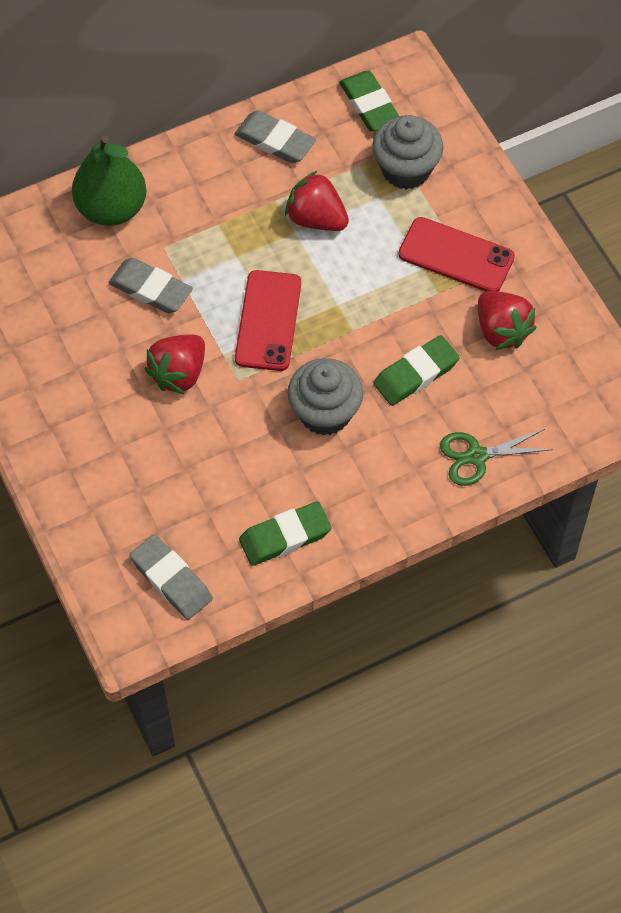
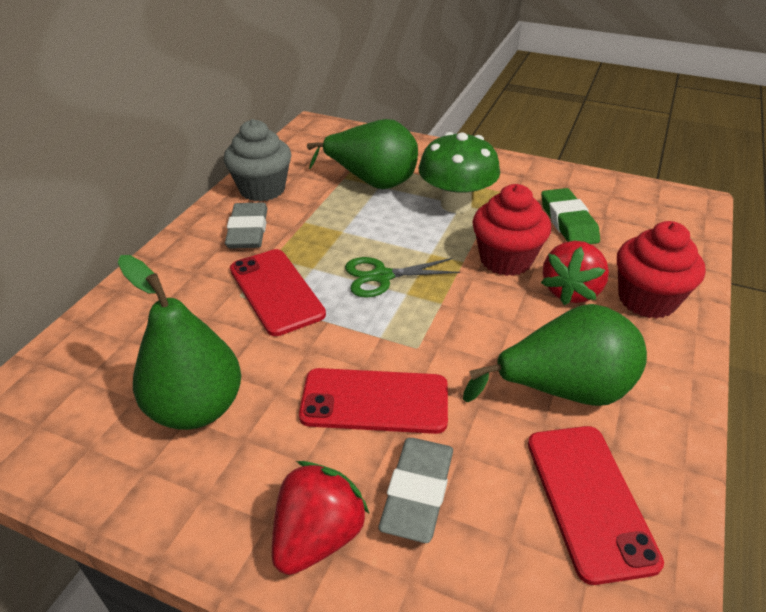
green eraser: 3 -> 1
green mushroom: 0 -> 1
green pear: 1 -> 3
grey cupcake: 2 -> 1
grey eraser: 3 -> 2
red cupcake: 0 -> 2
red phone: 2 -> 3
red strawberry: 3 -> 2

